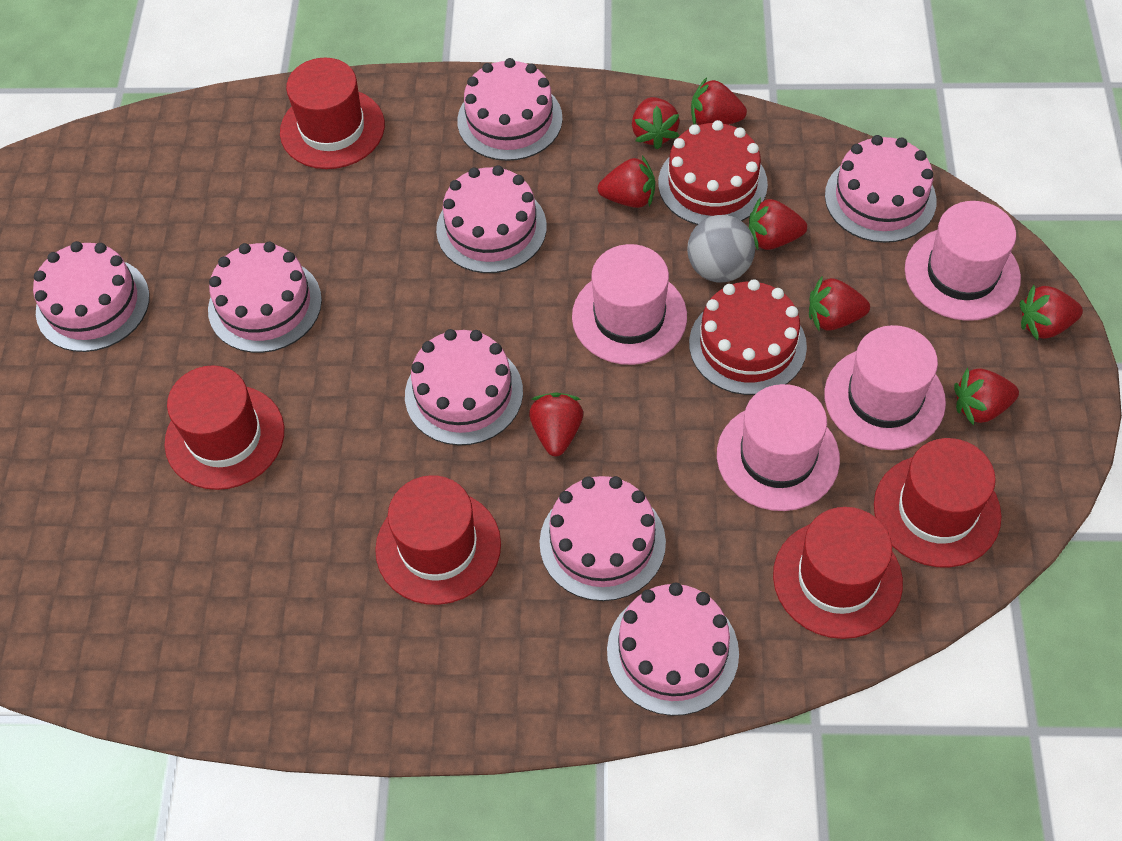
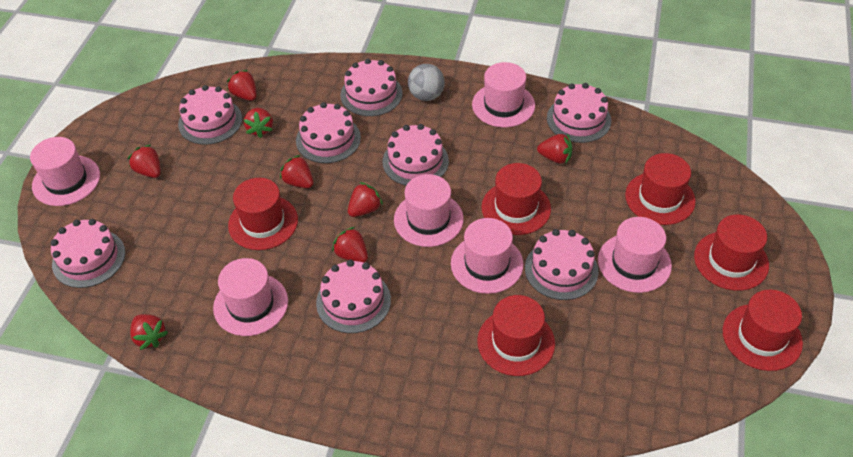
pink hat: 4 -> 6
red cake: 2 -> 0
red hat: 5 -> 6

